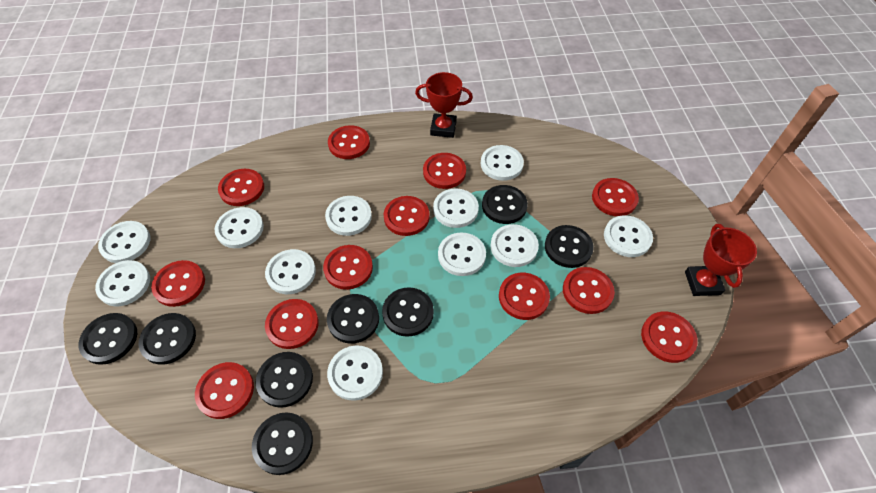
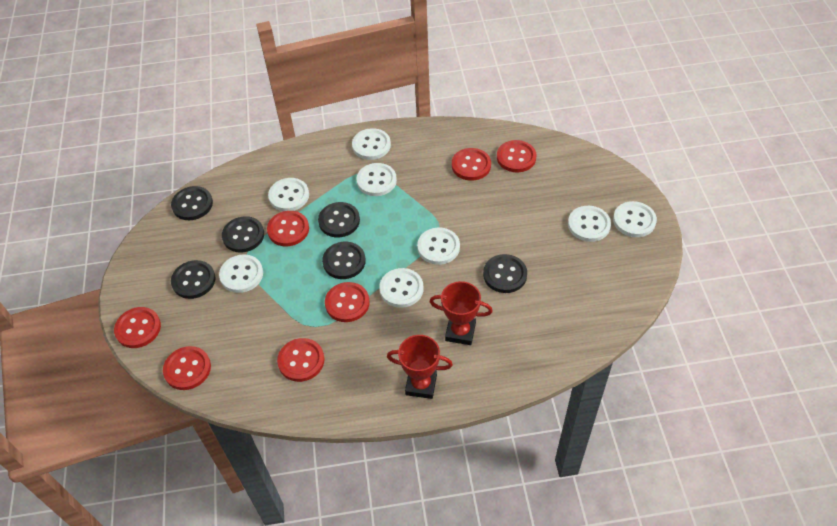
black button: 8 -> 6
red button: 12 -> 7
white button: 11 -> 8

